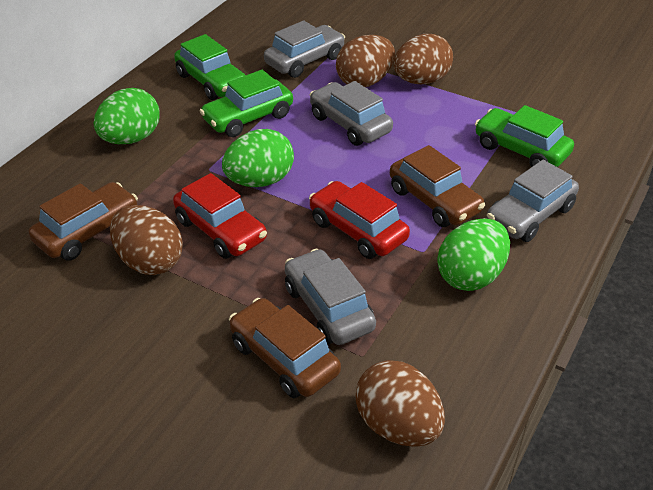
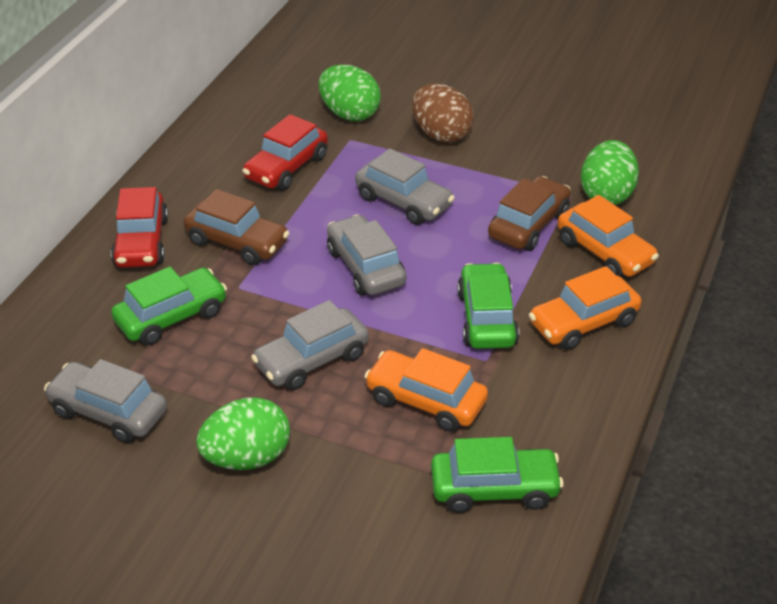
brown car: 3 -> 2
brown egg: 4 -> 1
orange car: 0 -> 3

